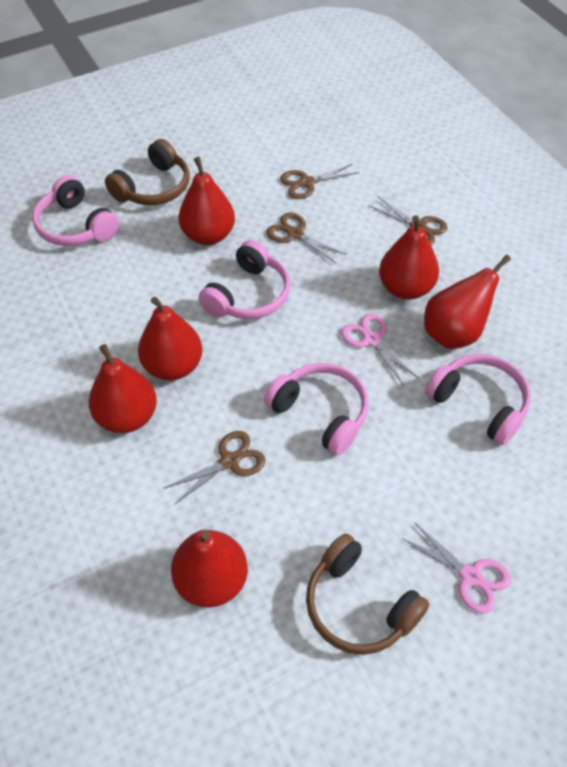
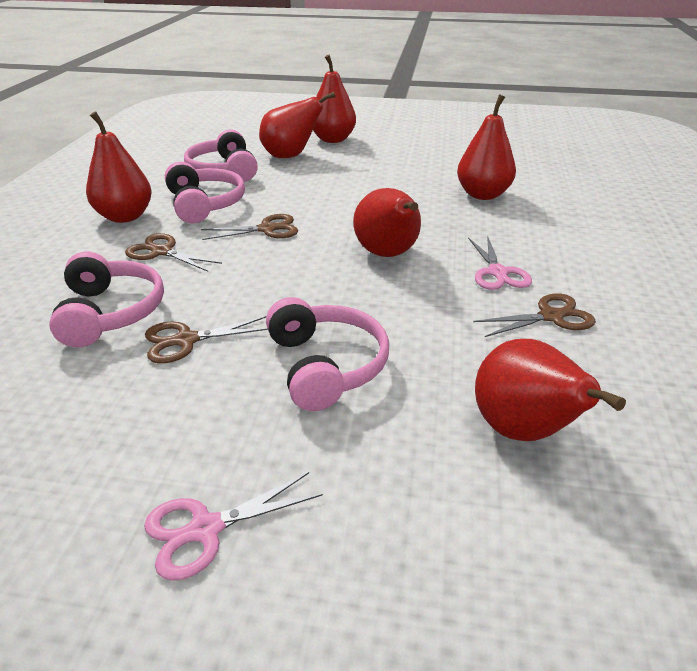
brown headphones: 2 -> 0

